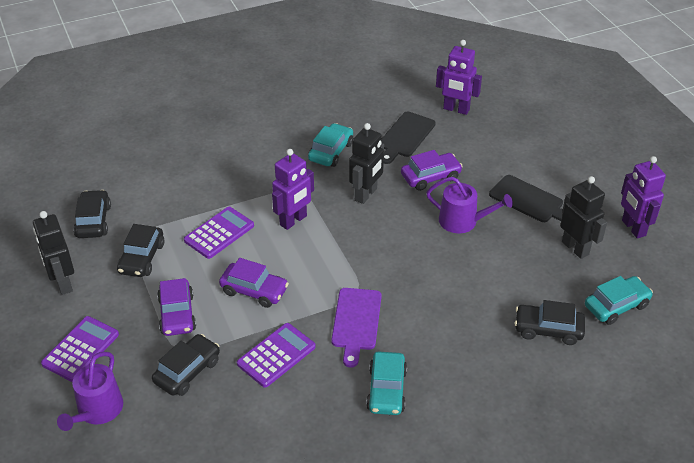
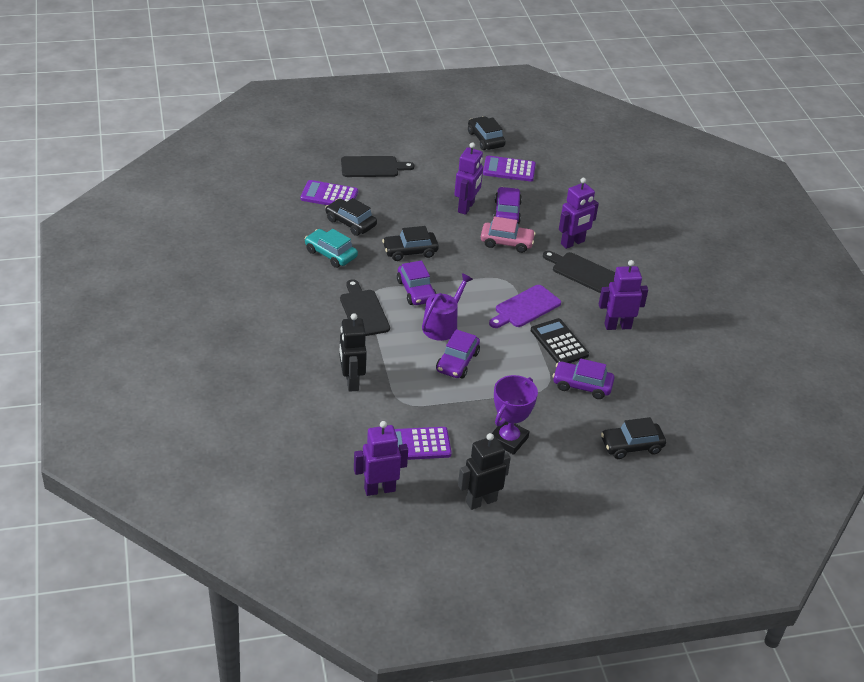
black calculator: 0 -> 1
black cutting board: 2 -> 3
black robot: 3 -> 2
pink car: 0 -> 1
purple car: 3 -> 4
purple robot: 3 -> 4
purple trophy: 0 -> 1
purple watering can: 2 -> 1
turquoise car: 3 -> 1

